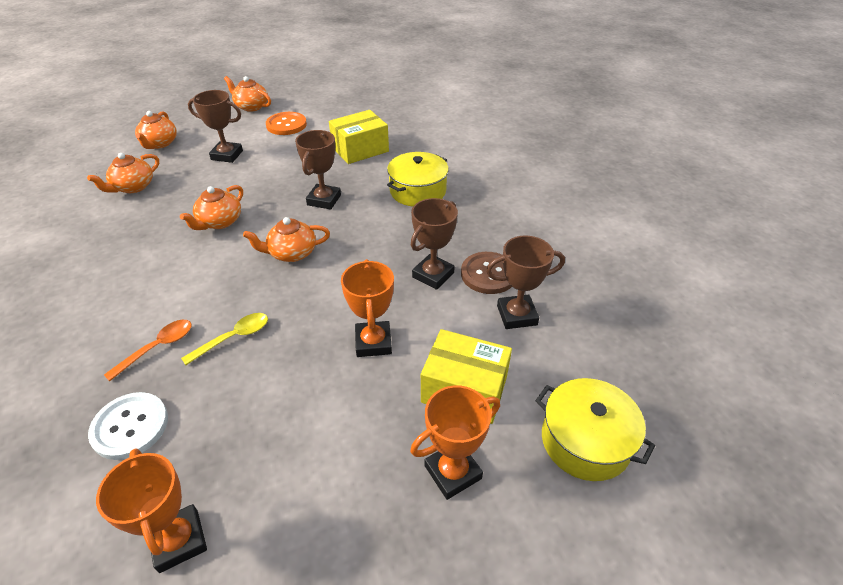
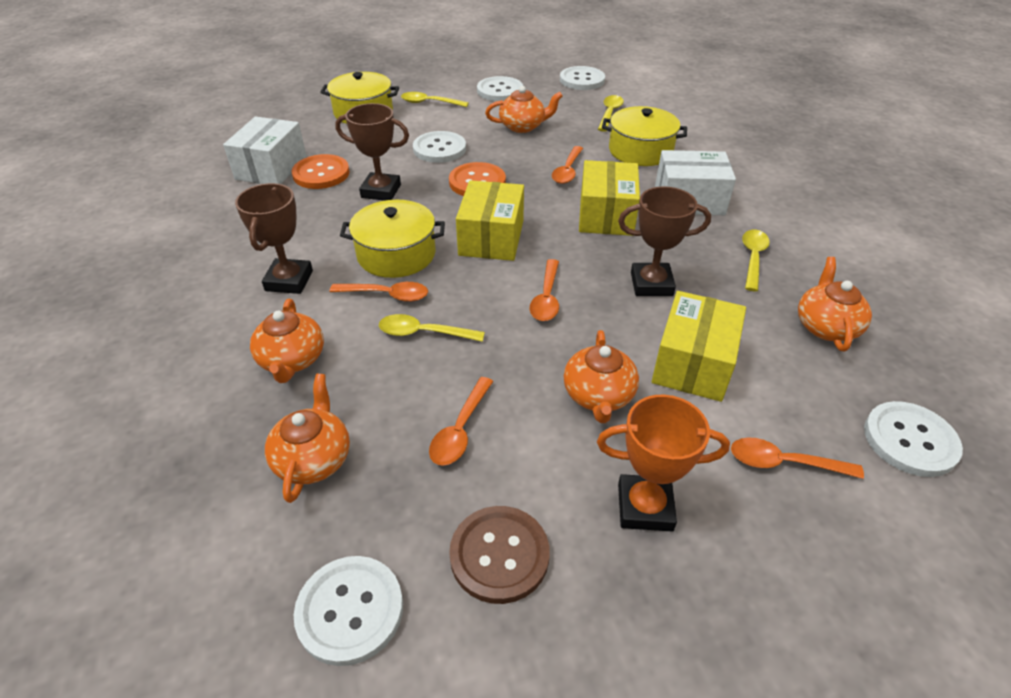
brown trophy: 4 -> 3
orange button: 1 -> 2
orange spoon: 1 -> 5
orange trophy: 3 -> 1
white box: 0 -> 2
white button: 1 -> 5
yellow box: 2 -> 3
yellow pot: 2 -> 3
yellow spoon: 1 -> 4

